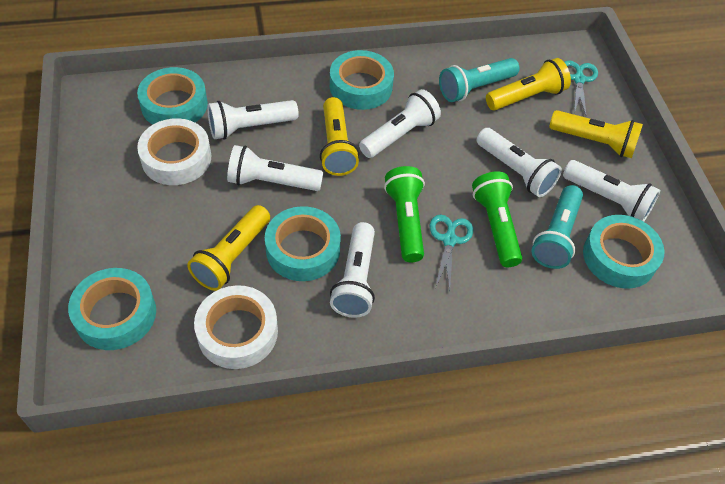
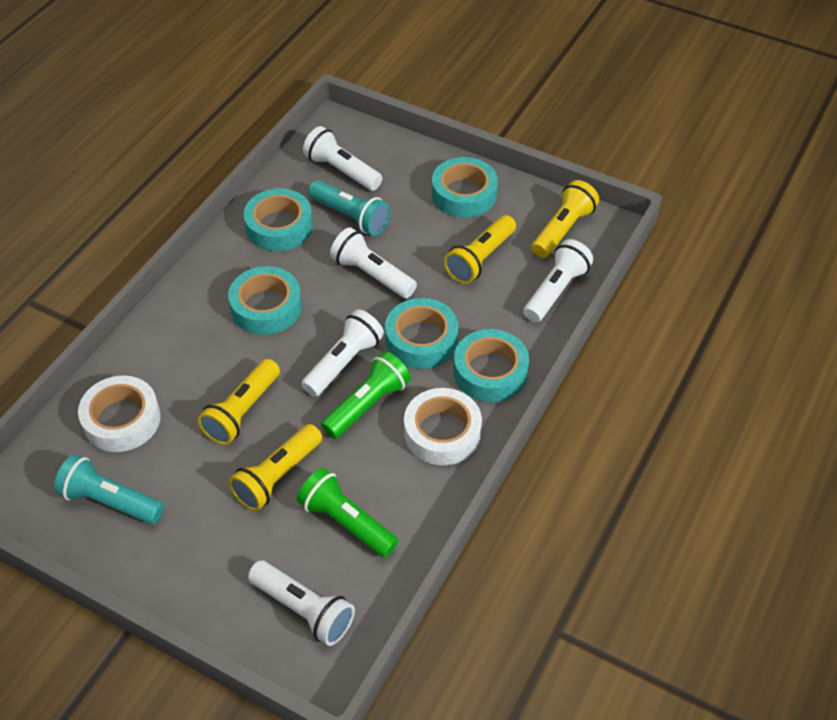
turquoise scissors: 2 -> 0
white flashlight: 6 -> 5

